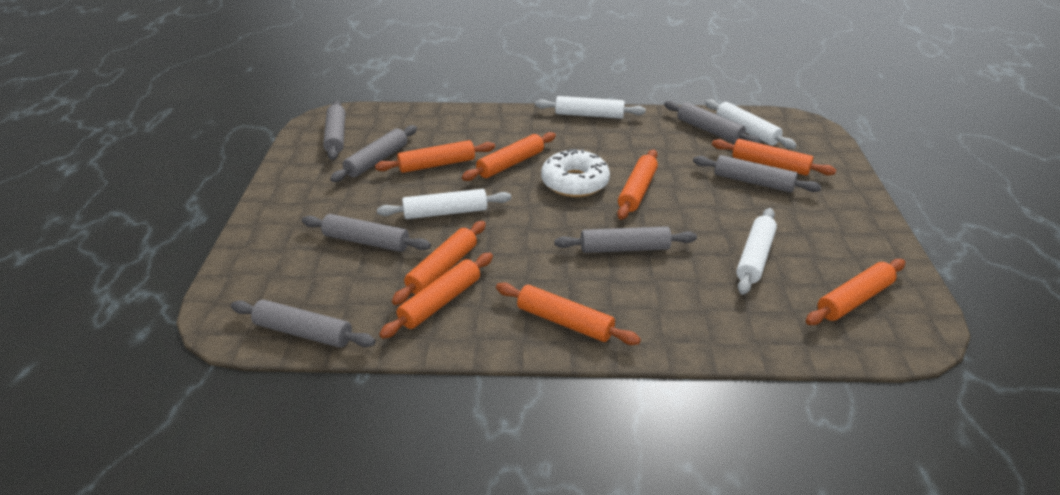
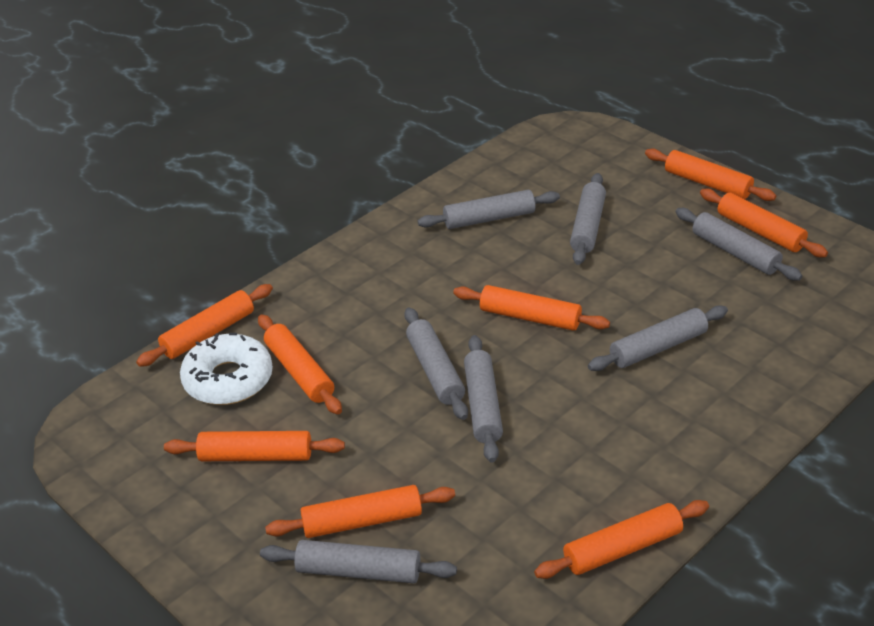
white rolling pin: 4 -> 0

